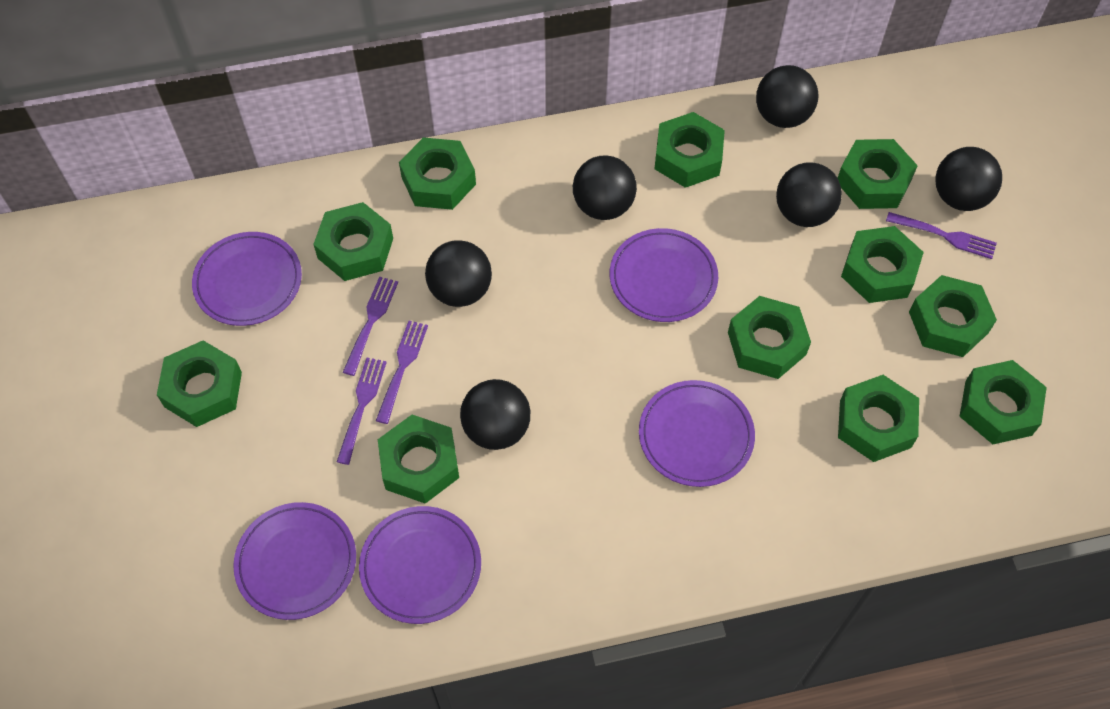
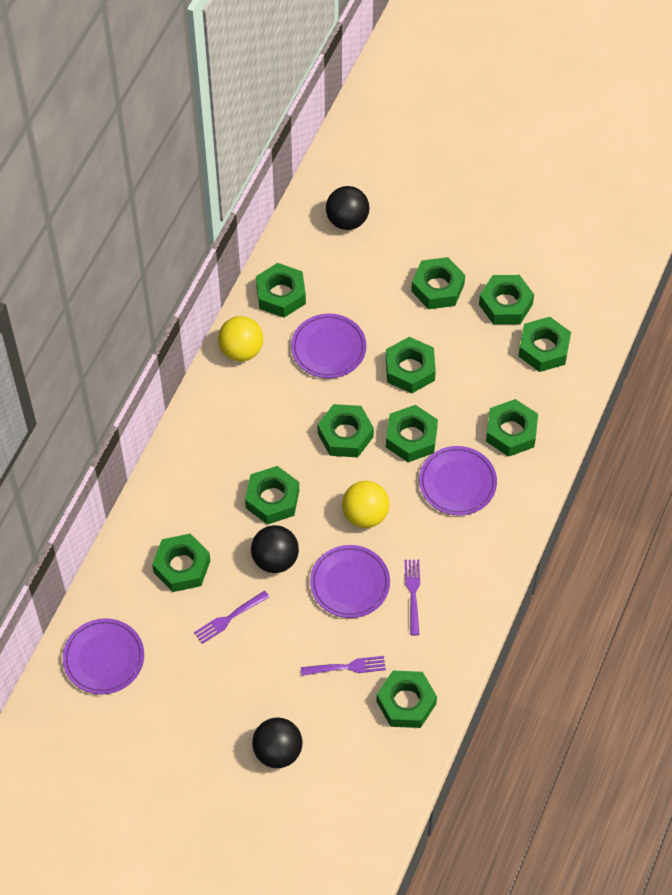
black ball: 6 -> 3
purple fork: 4 -> 3
purple plate: 5 -> 4
yellow ball: 0 -> 2

